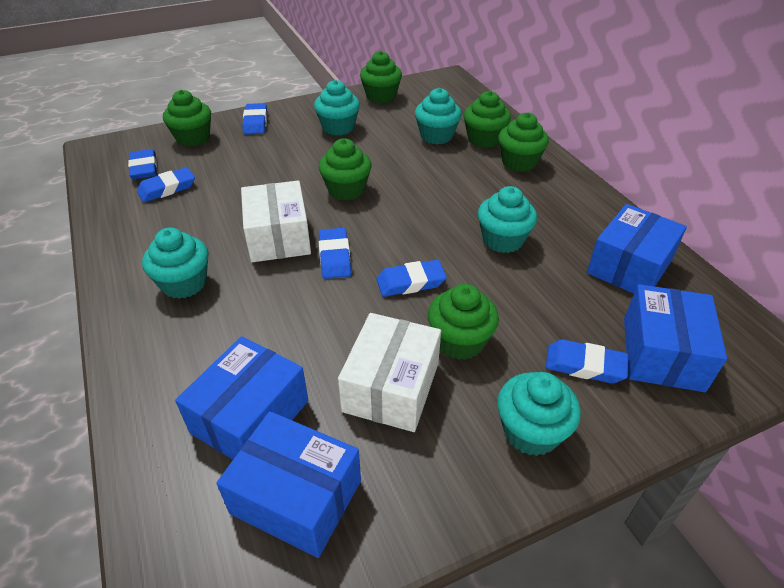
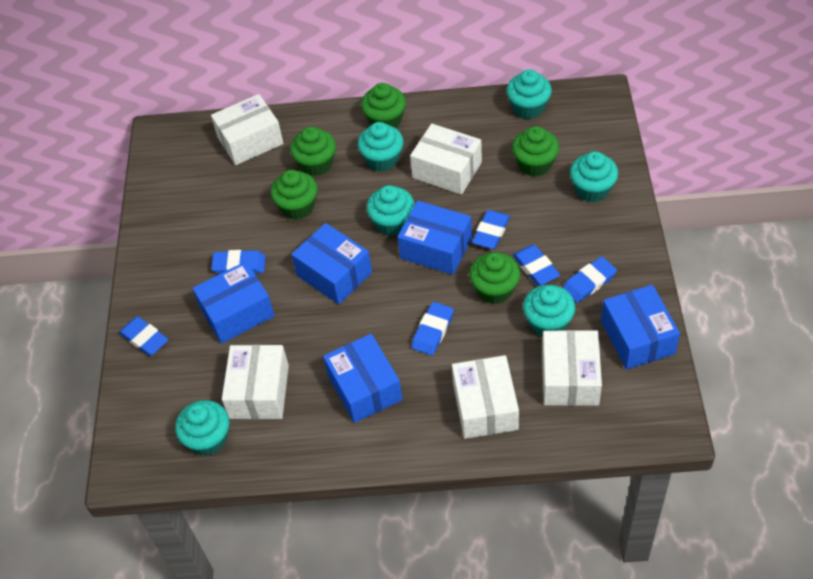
blue box: 4 -> 5
green cupcake: 6 -> 5
turquoise cupcake: 5 -> 6
white box: 2 -> 5

